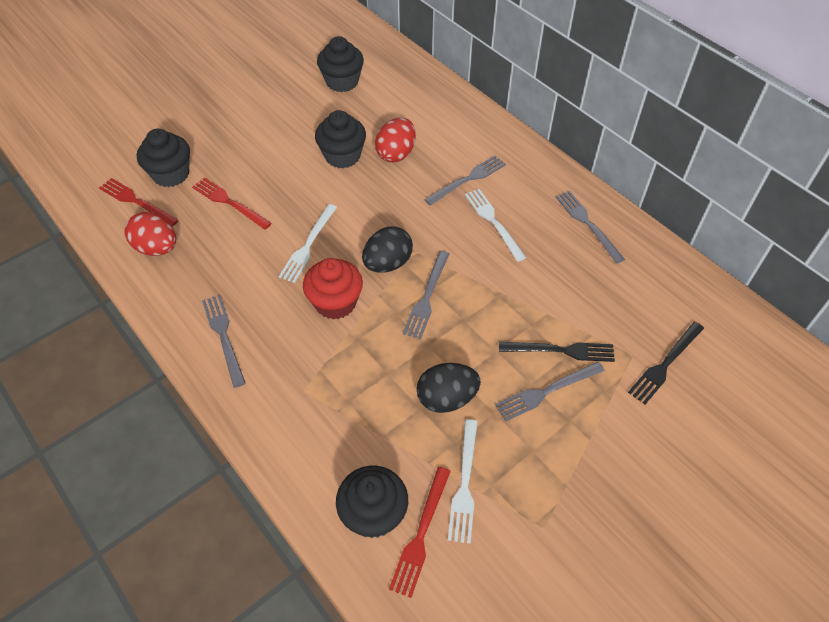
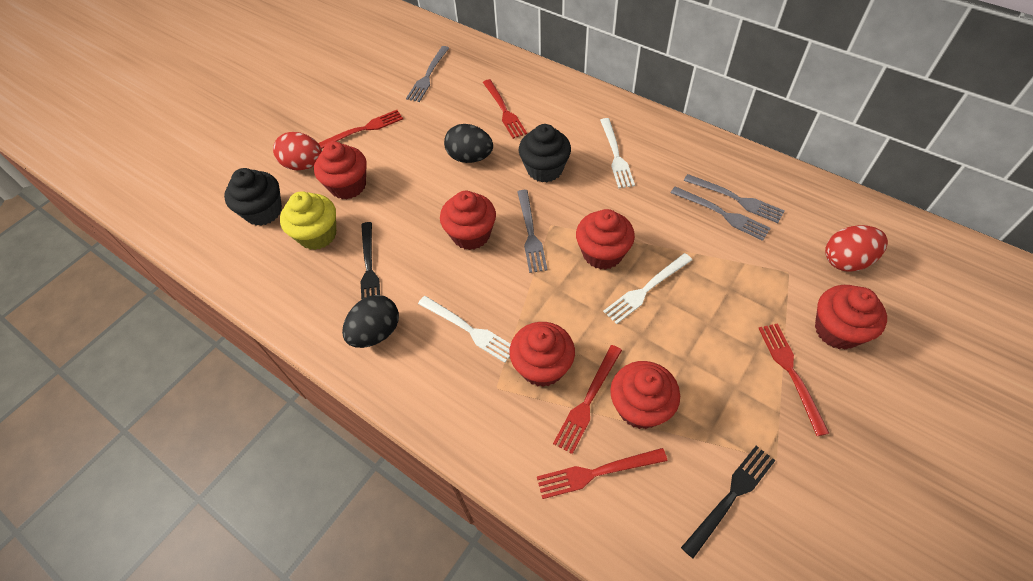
black cupcake: 4 -> 2
grey fork: 5 -> 4
red cupcake: 1 -> 6
red fork: 3 -> 5
yellow cupcake: 0 -> 1

